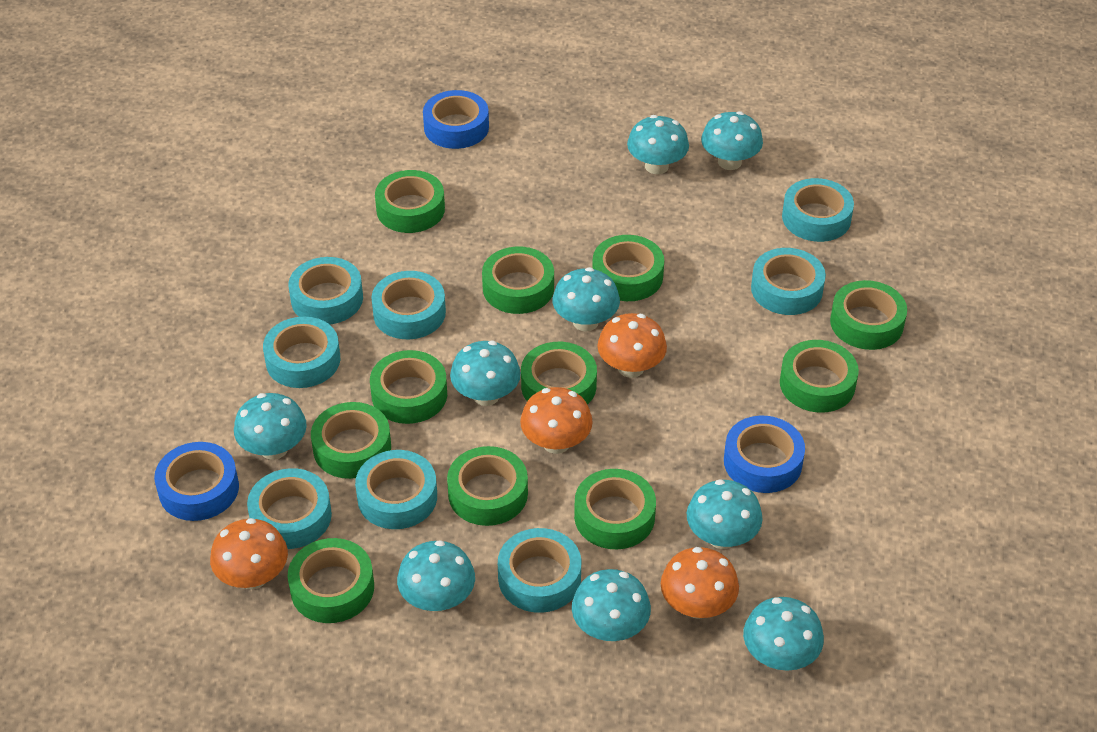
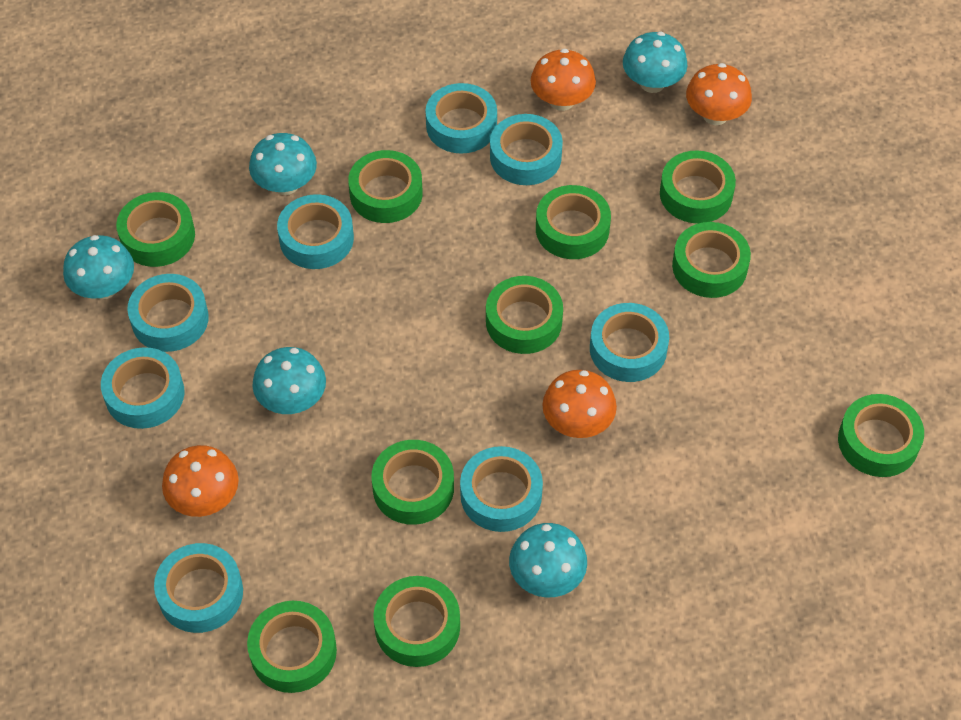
blue tape: 3 -> 0
green tape: 11 -> 10
turquoise mushroom: 9 -> 5

